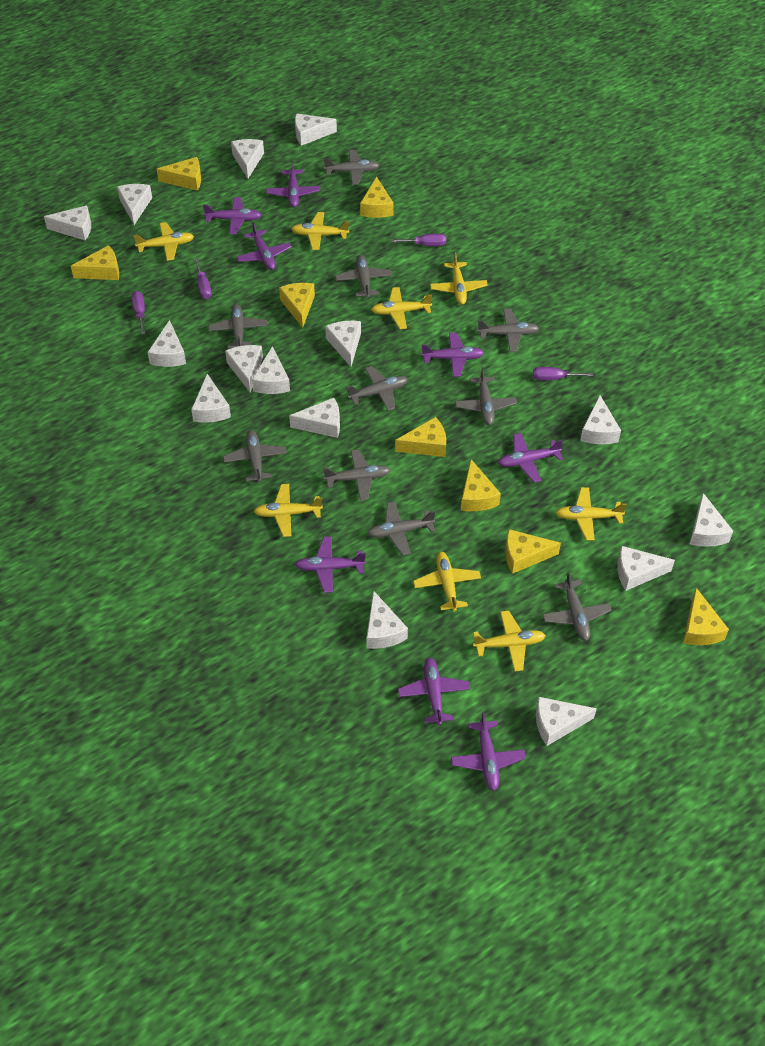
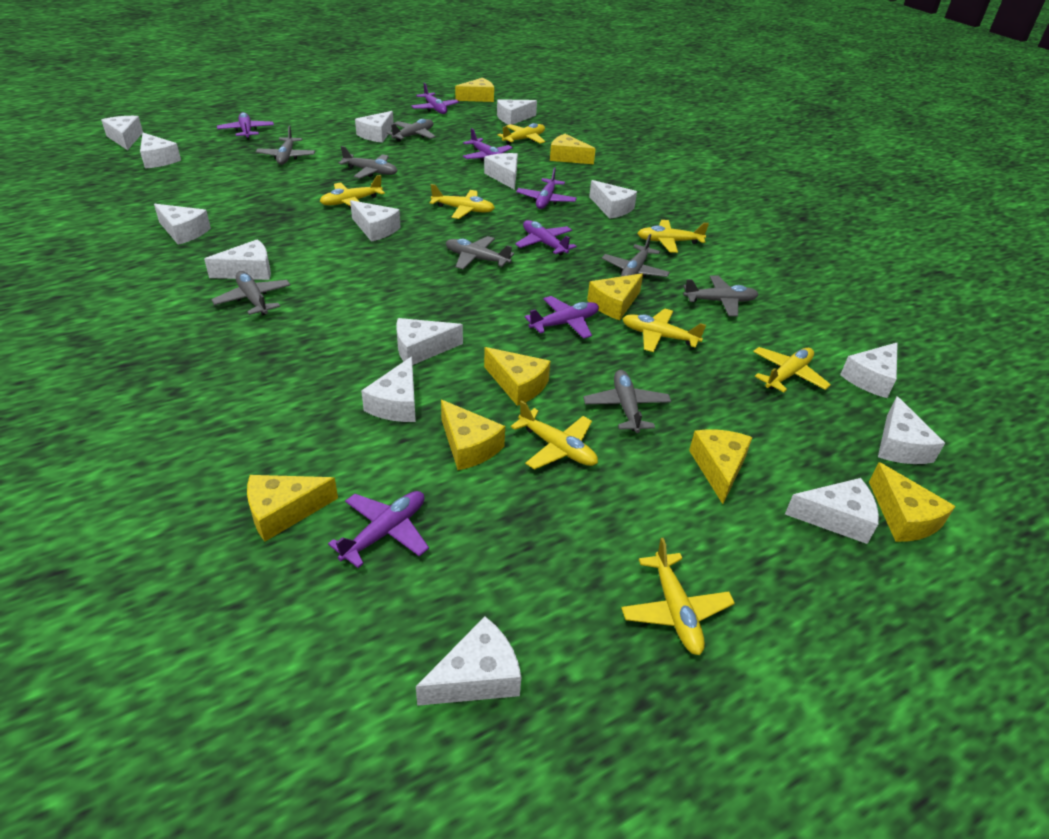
grey plane: 10 -> 8
purple plane: 8 -> 7
purple screwdriver: 4 -> 0

